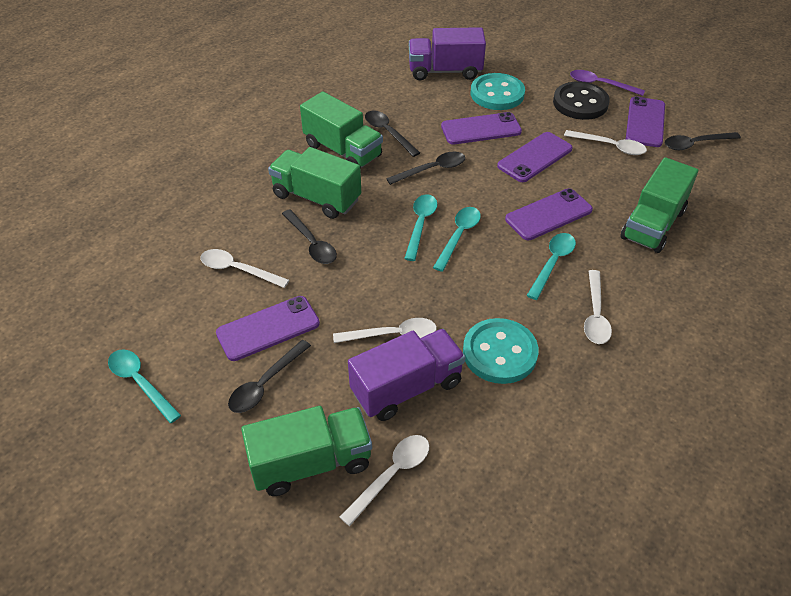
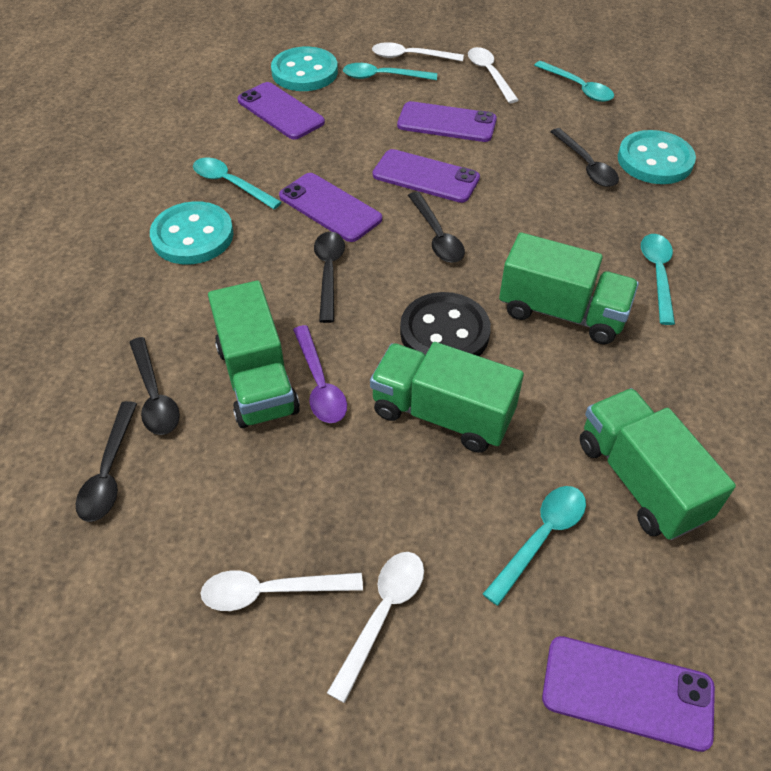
purple truck: 2 -> 0
turquoise button: 2 -> 3
turquoise spoon: 4 -> 5
white spoon: 5 -> 4

